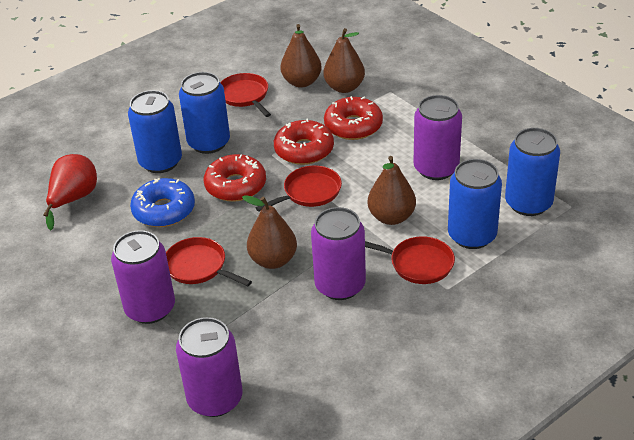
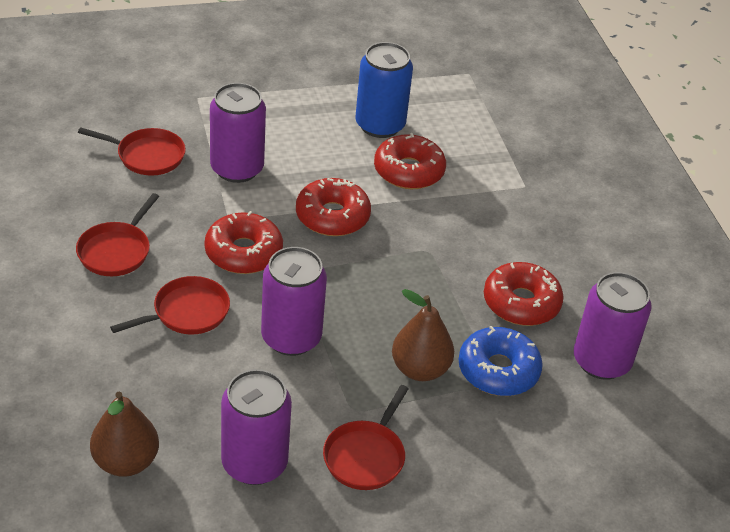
blue can: 4 -> 1
brown pear: 4 -> 2
red donut: 3 -> 4
red pear: 1 -> 0

